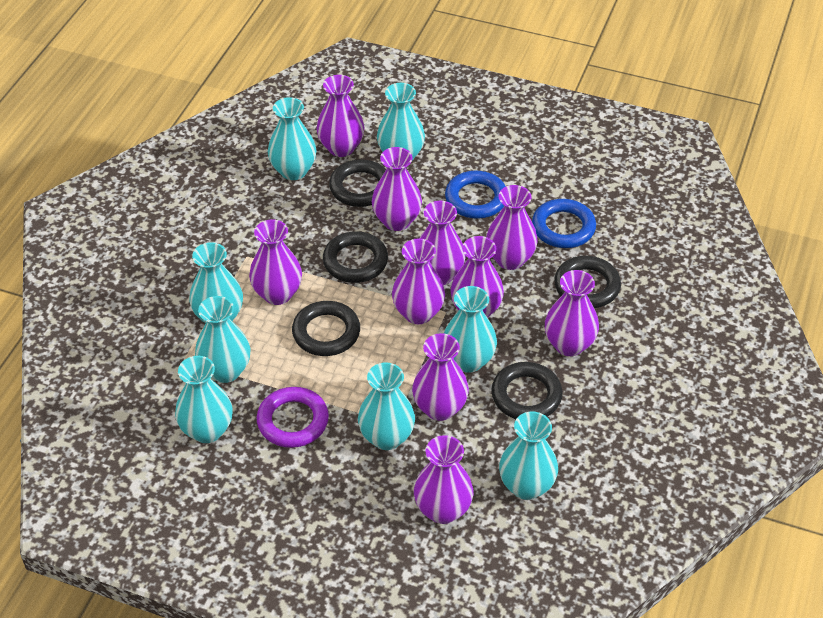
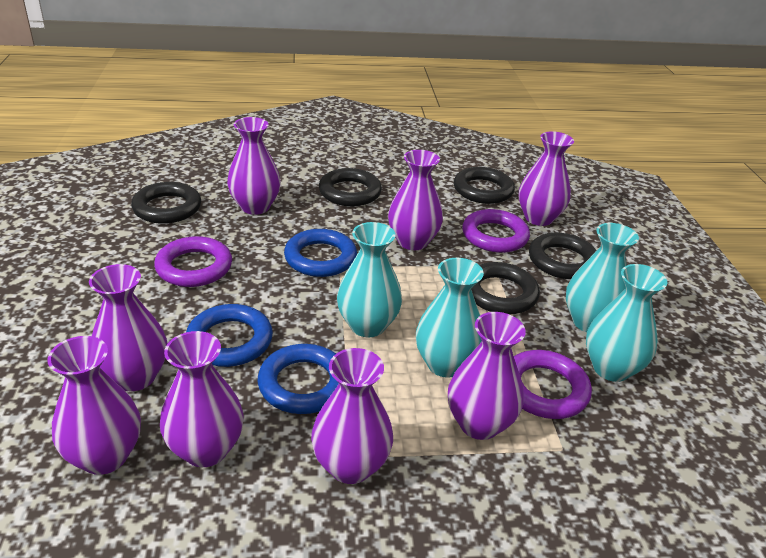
blue ring: 2 -> 3
purple ring: 1 -> 3
purple vase: 10 -> 8
turquoise vase: 8 -> 4

